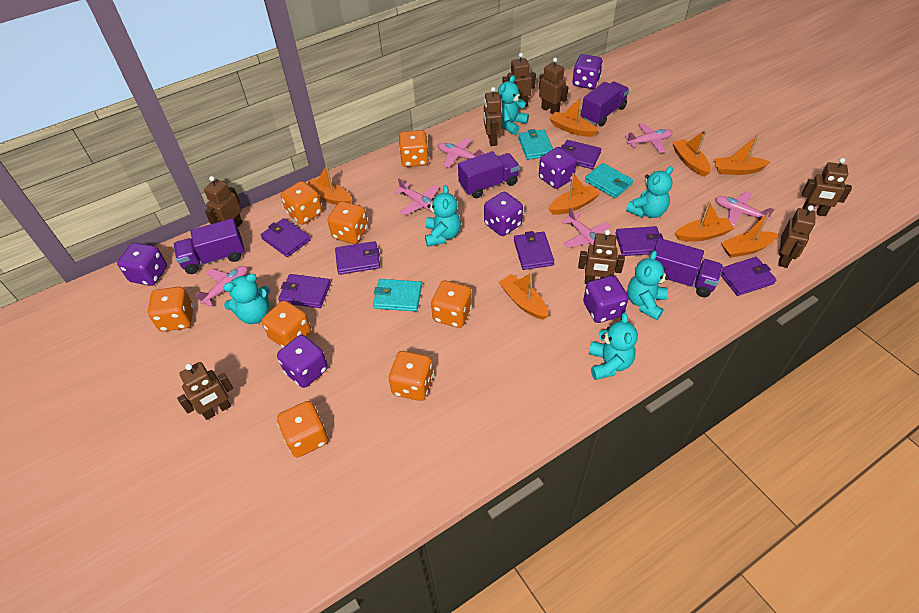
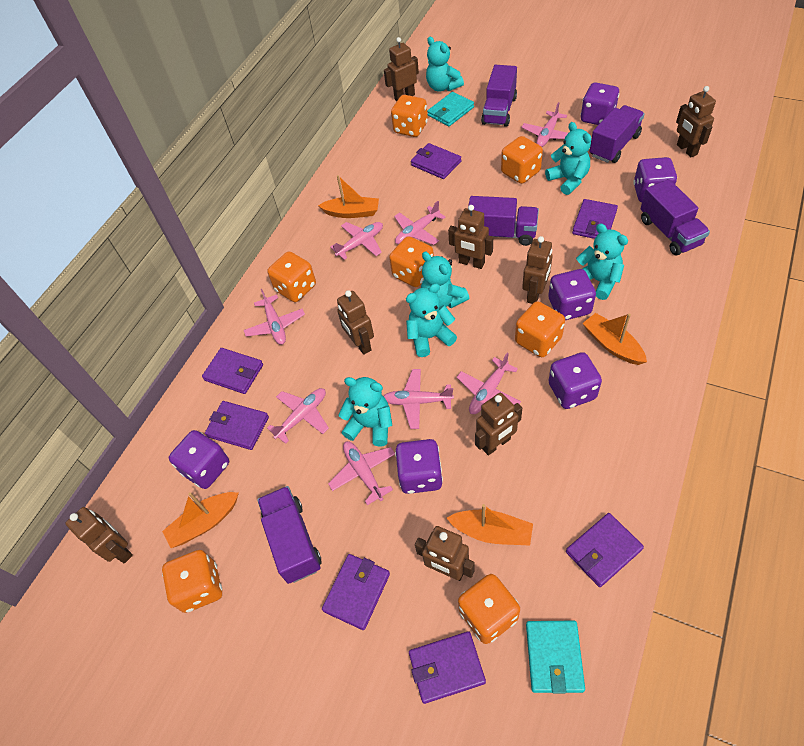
orange boat: 8 -> 4
orange dice: 8 -> 7
pink plane: 6 -> 8
purple truck: 4 -> 5
turquoise wallet: 3 -> 2

